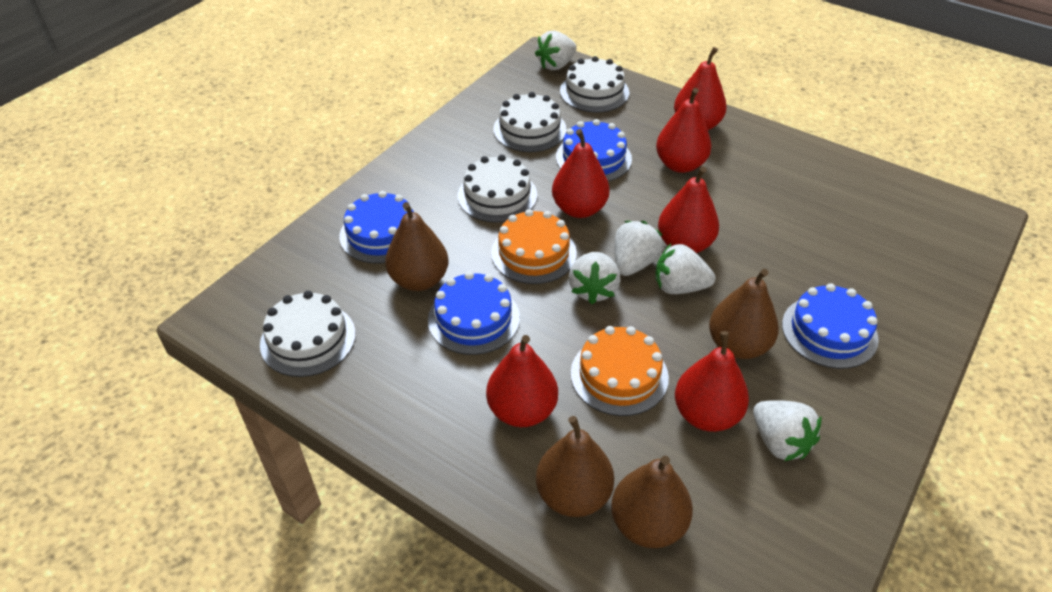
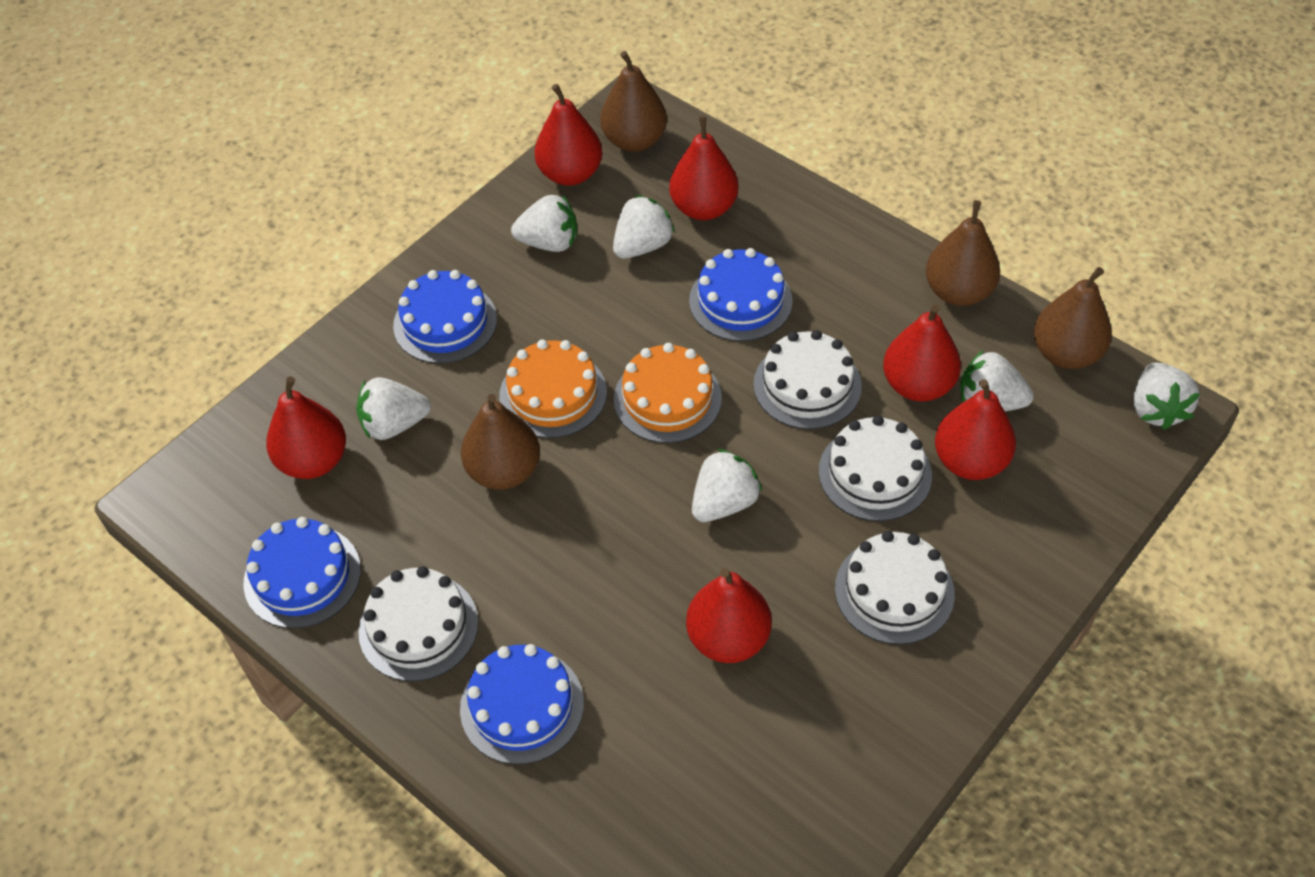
white strawberry: 5 -> 6

